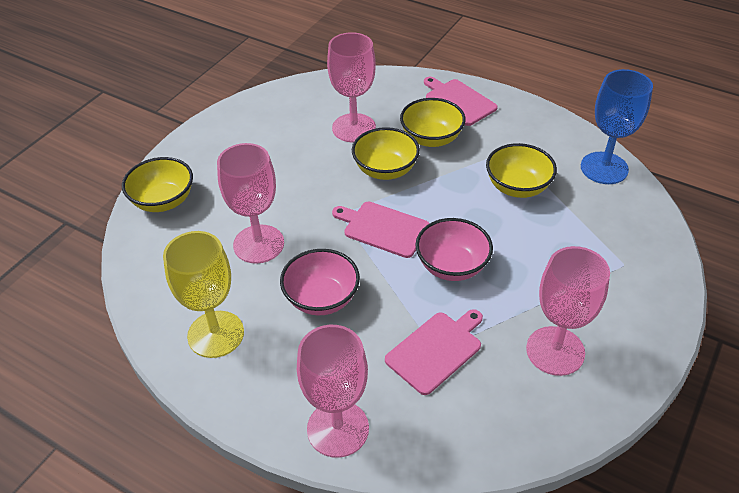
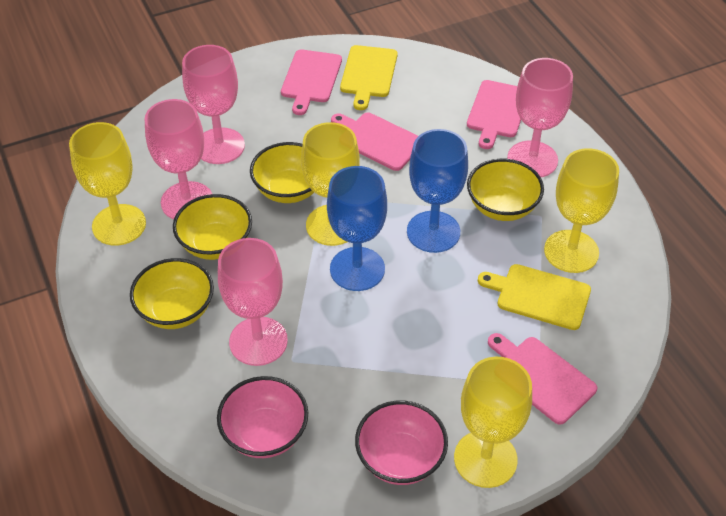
blue goblet: 1 -> 2
pink cutting board: 3 -> 4
yellow cutting board: 0 -> 2
yellow goblet: 1 -> 4

